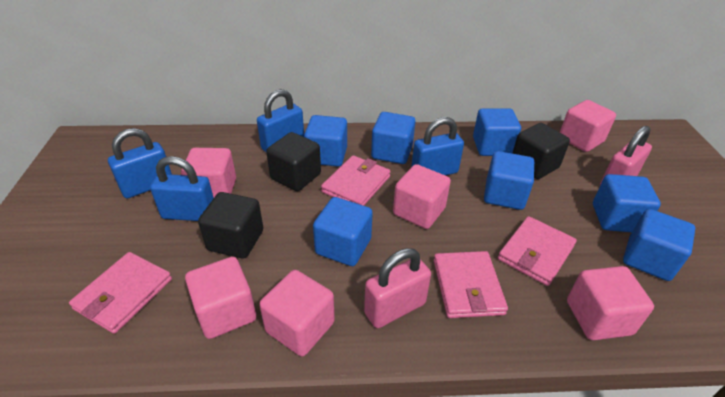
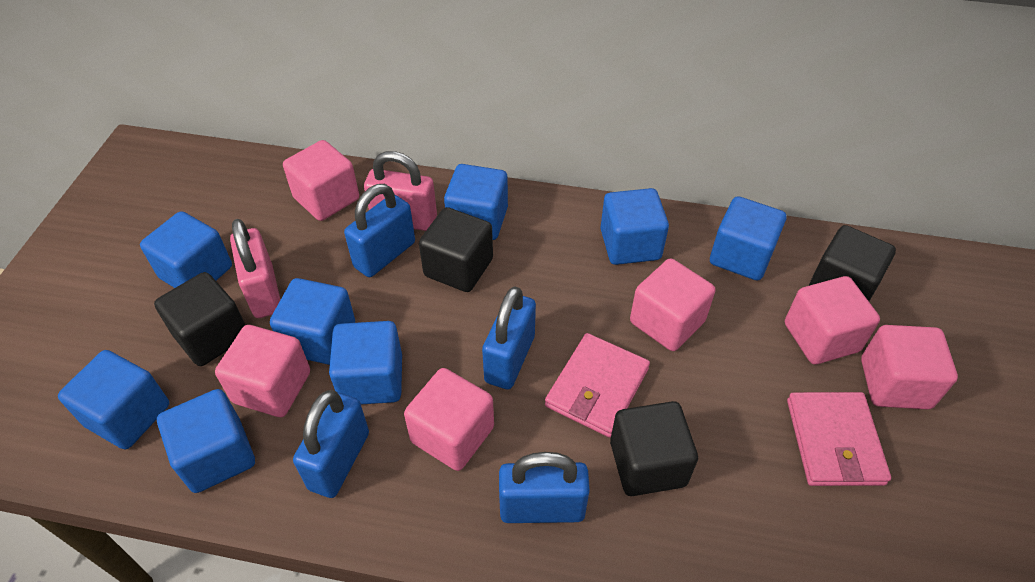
black cube: 3 -> 4
blue cube: 7 -> 8
pink wallet: 4 -> 2

